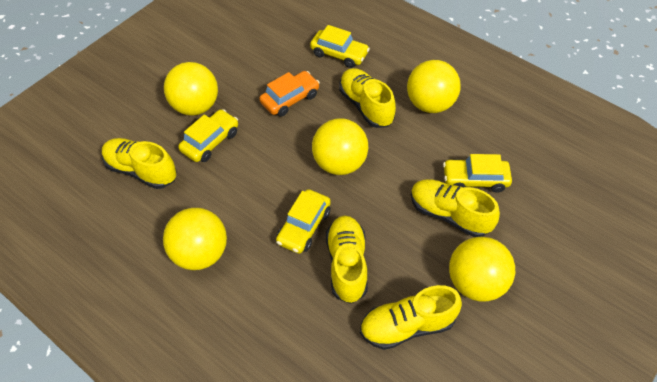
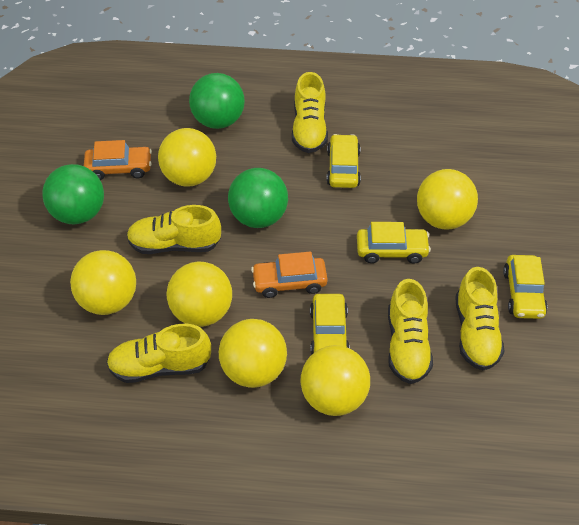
green ball: 0 -> 3
orange car: 1 -> 2
yellow ball: 5 -> 6

